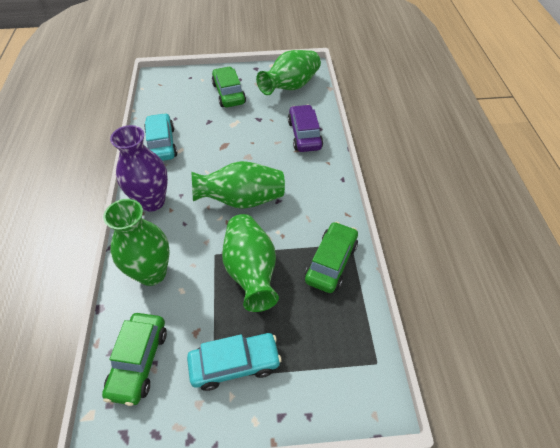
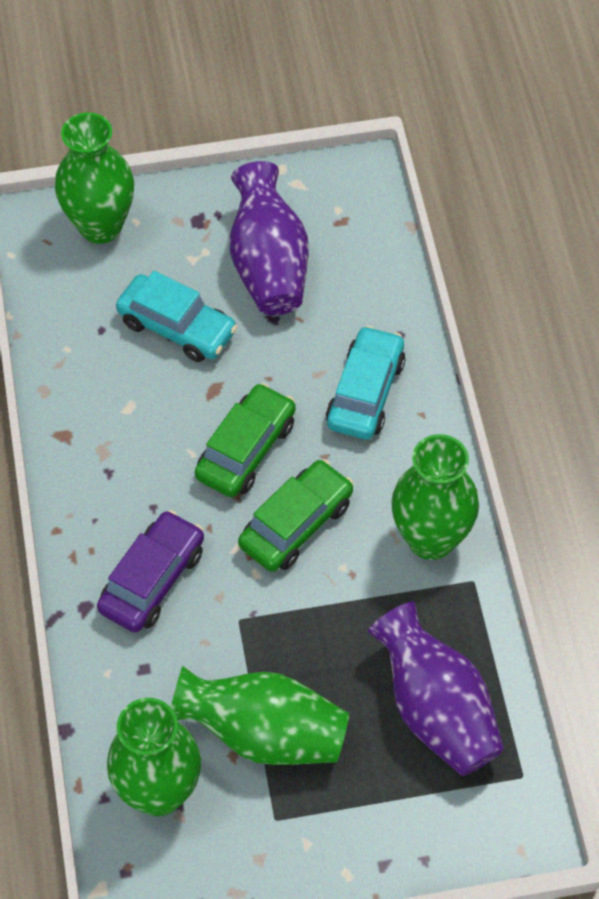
green car: 3 -> 2
purple vase: 1 -> 2

